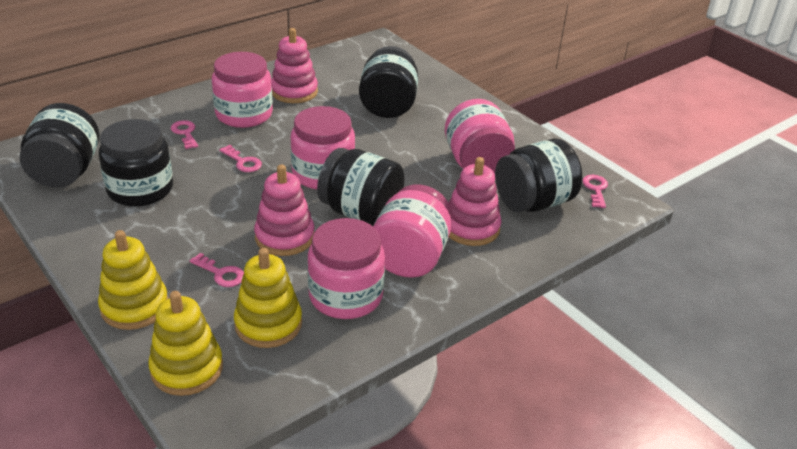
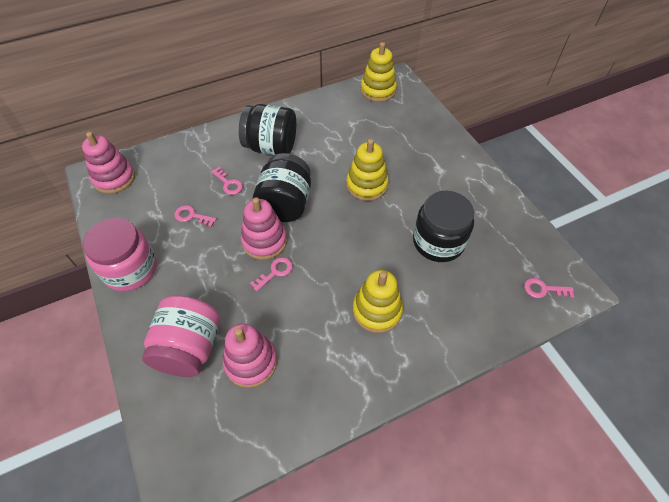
black jar: 5 -> 3
pink jar: 5 -> 2

